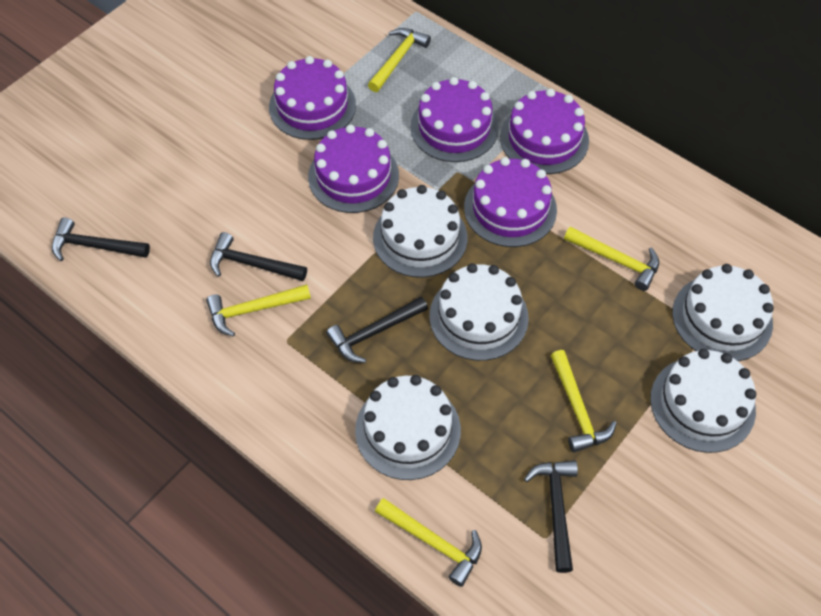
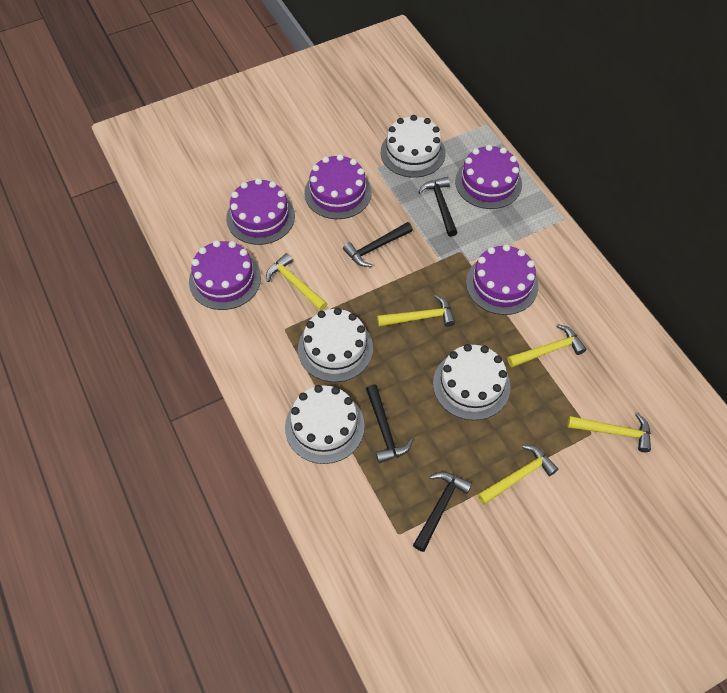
white cake: 5 -> 4

